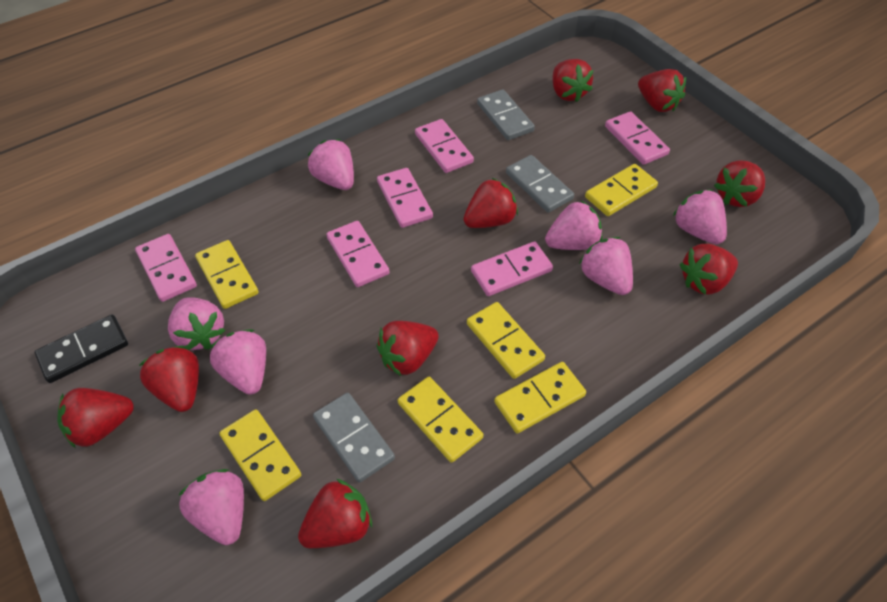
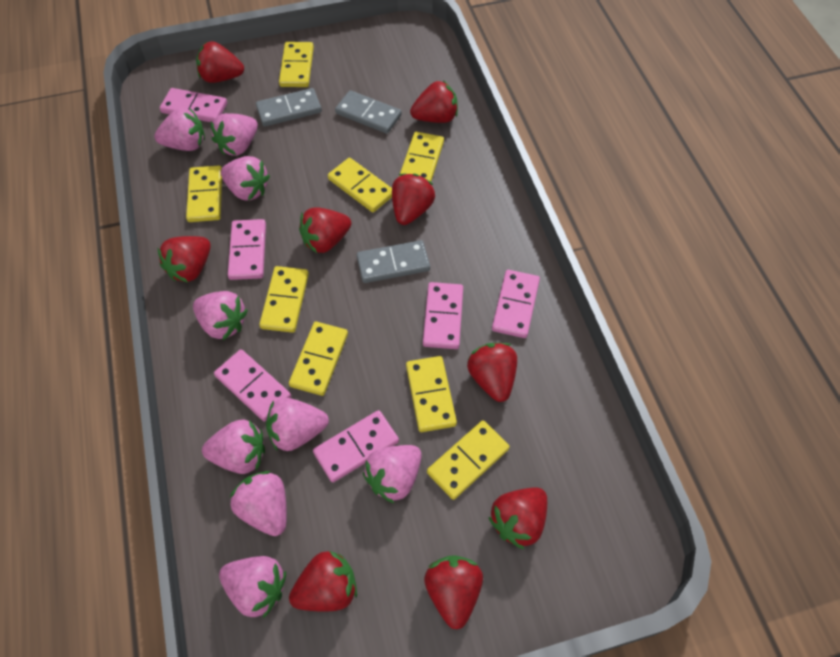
black domino: 1 -> 0
pink strawberry: 7 -> 9
yellow domino: 6 -> 8

